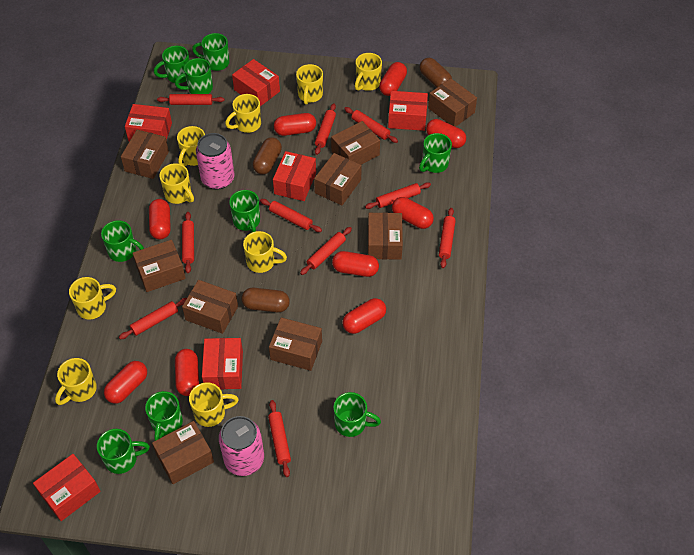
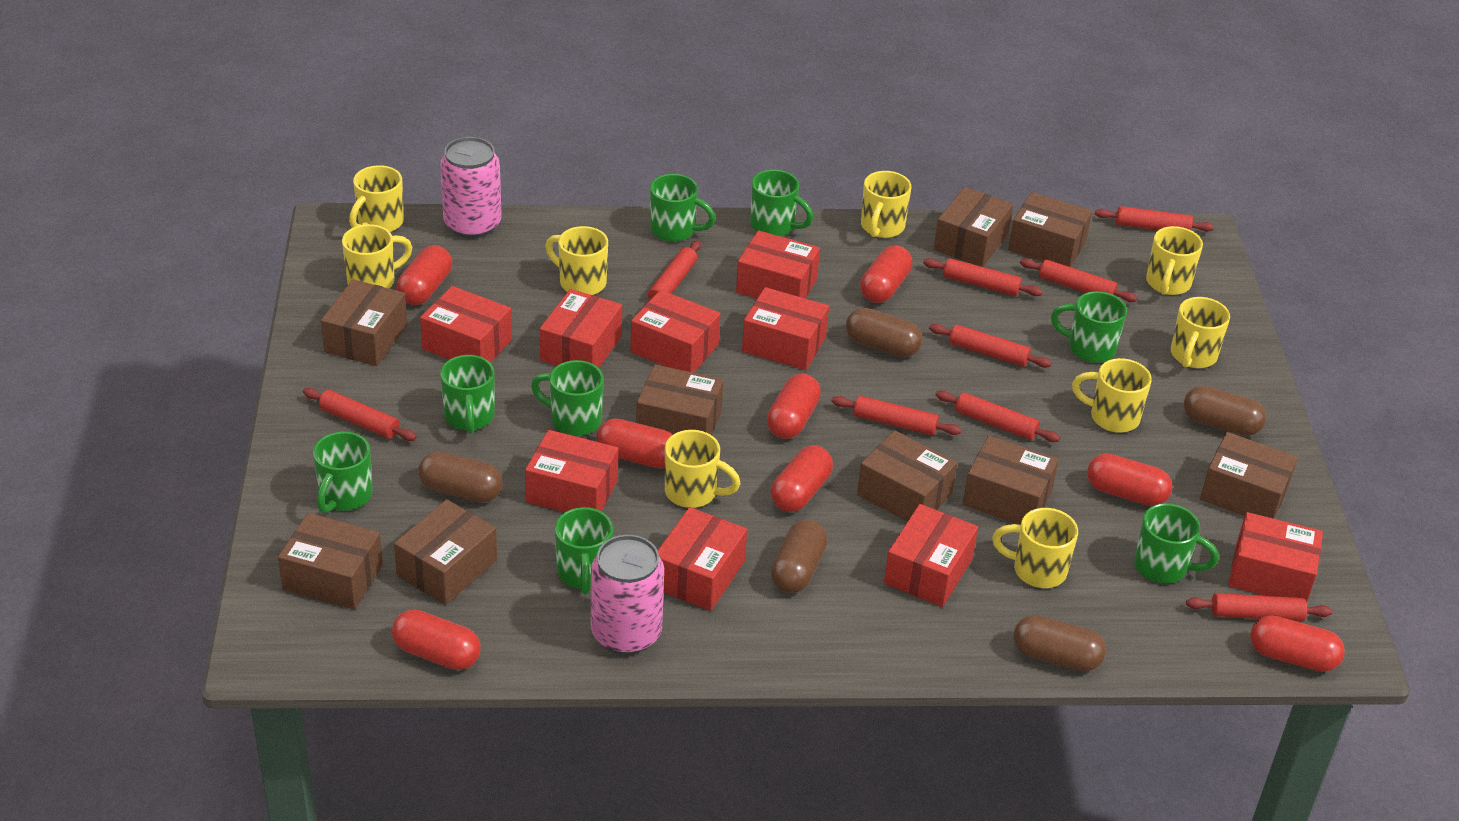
brown capsule: 3 -> 5
green mug: 9 -> 8
red box: 6 -> 9
red capsule: 9 -> 8
red rolling pin: 10 -> 9

